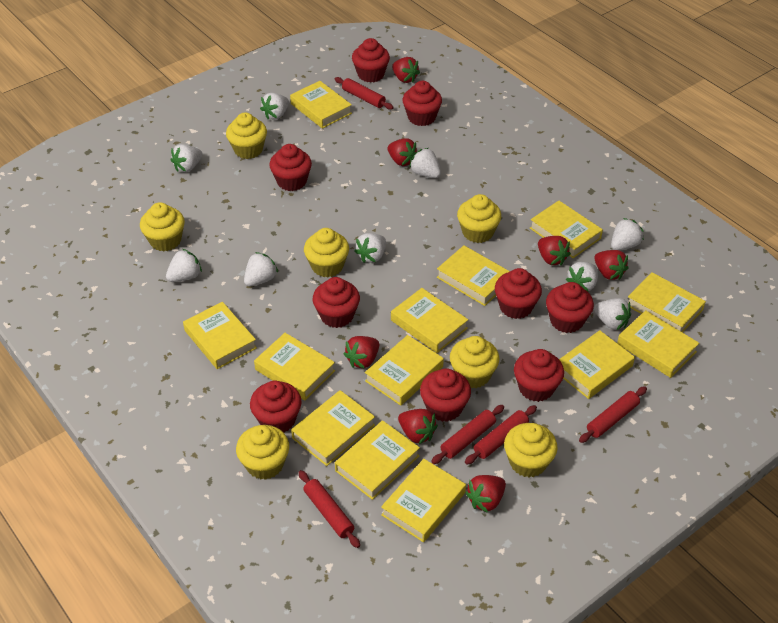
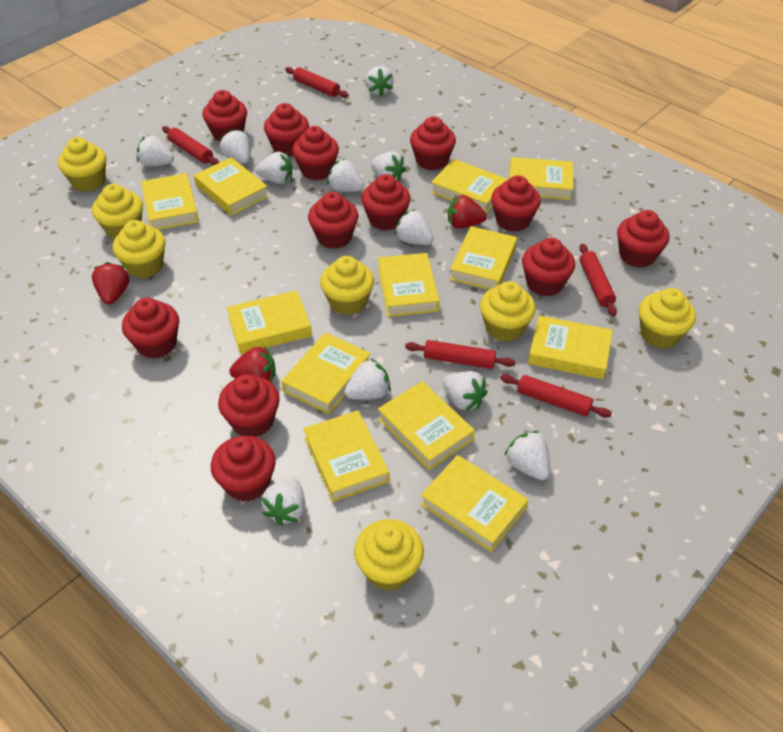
red cupcake: 9 -> 12
red strawberry: 7 -> 3
white strawberry: 9 -> 11
yellow book: 13 -> 12

